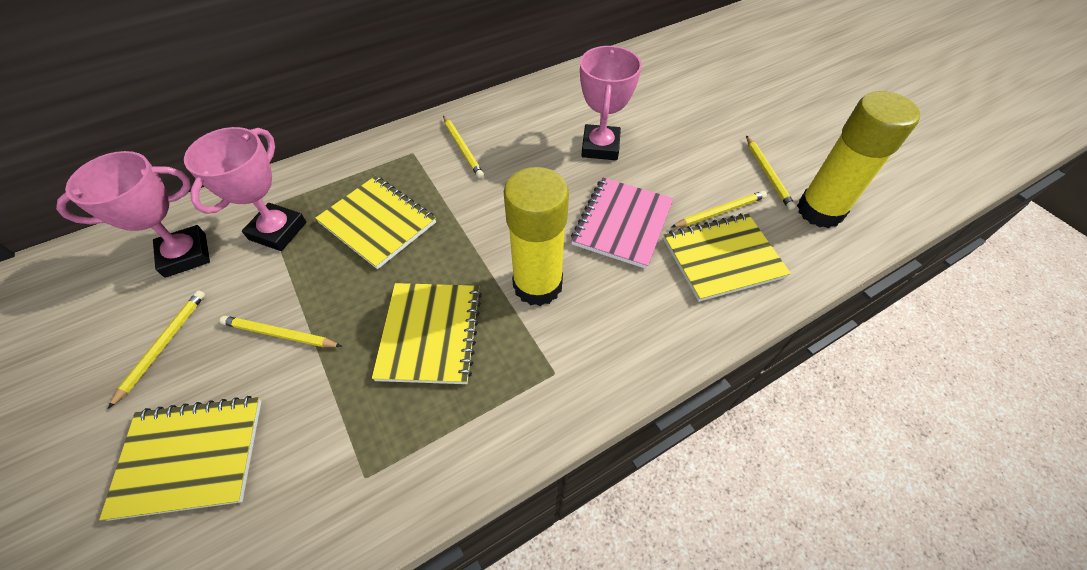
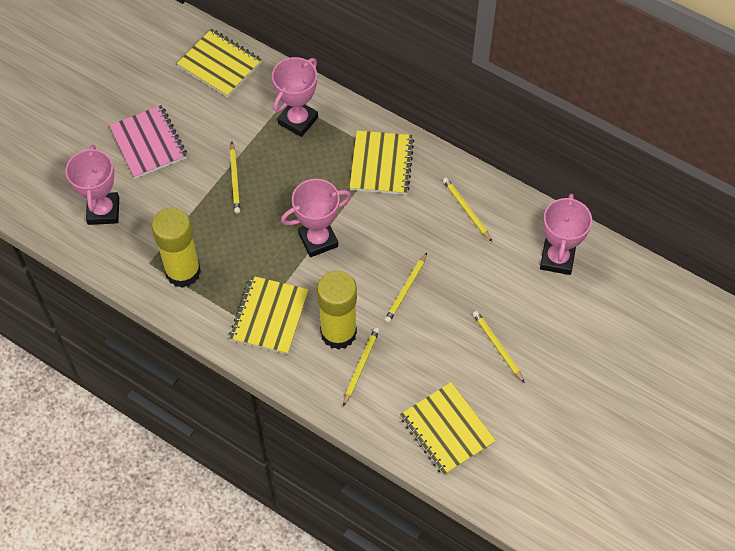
pink trophy: 3 -> 4

